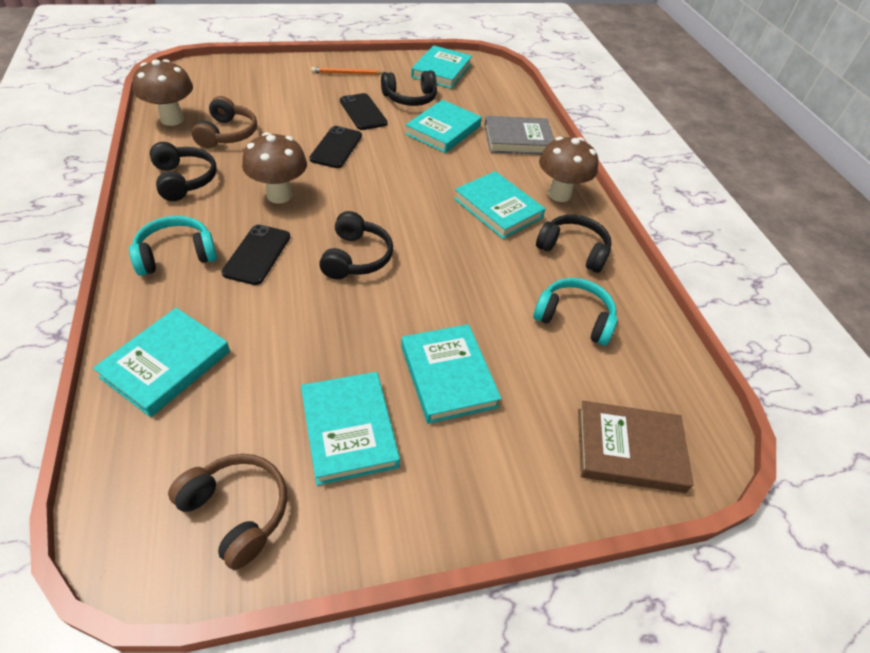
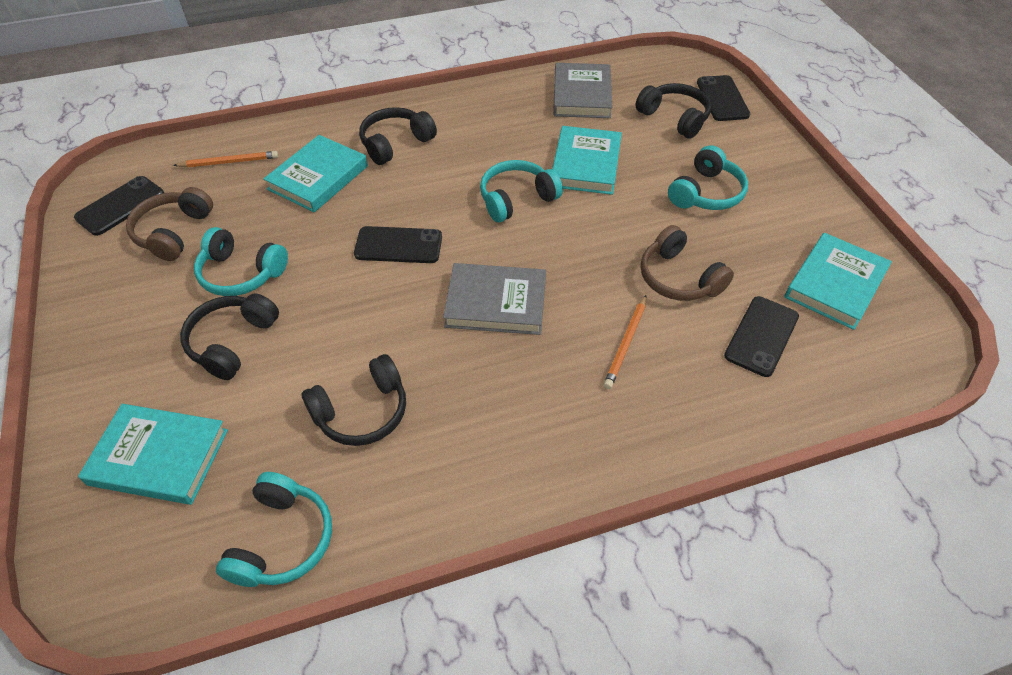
black phone: 3 -> 4
brown book: 1 -> 0
brown mushroom: 3 -> 0
grey book: 1 -> 2
orange pencil: 1 -> 2
turquoise book: 6 -> 4
turquoise headphones: 2 -> 4

